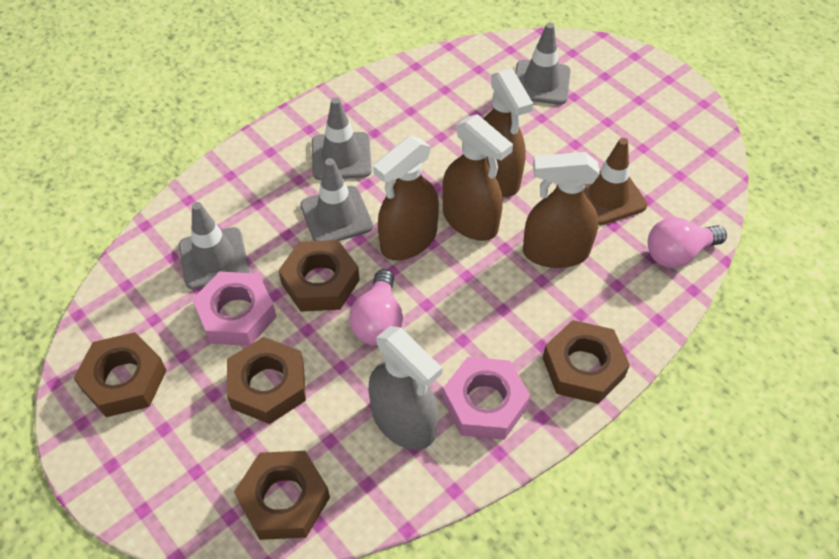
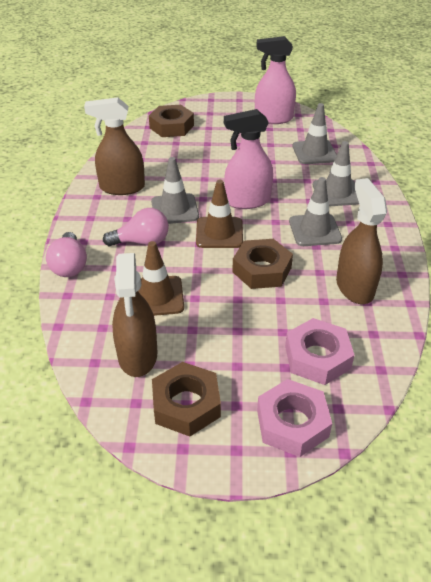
brown nut: 5 -> 3
brown spray bottle: 4 -> 3
brown traffic cone: 1 -> 2
grey spray bottle: 1 -> 0
pink spray bottle: 0 -> 2

